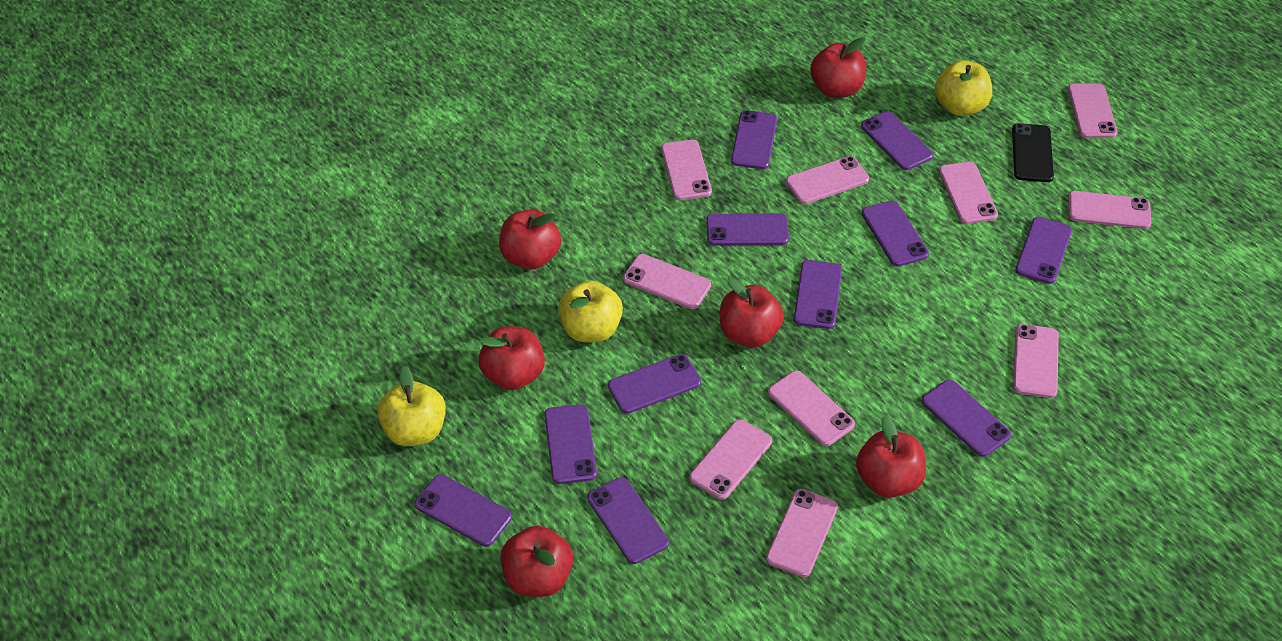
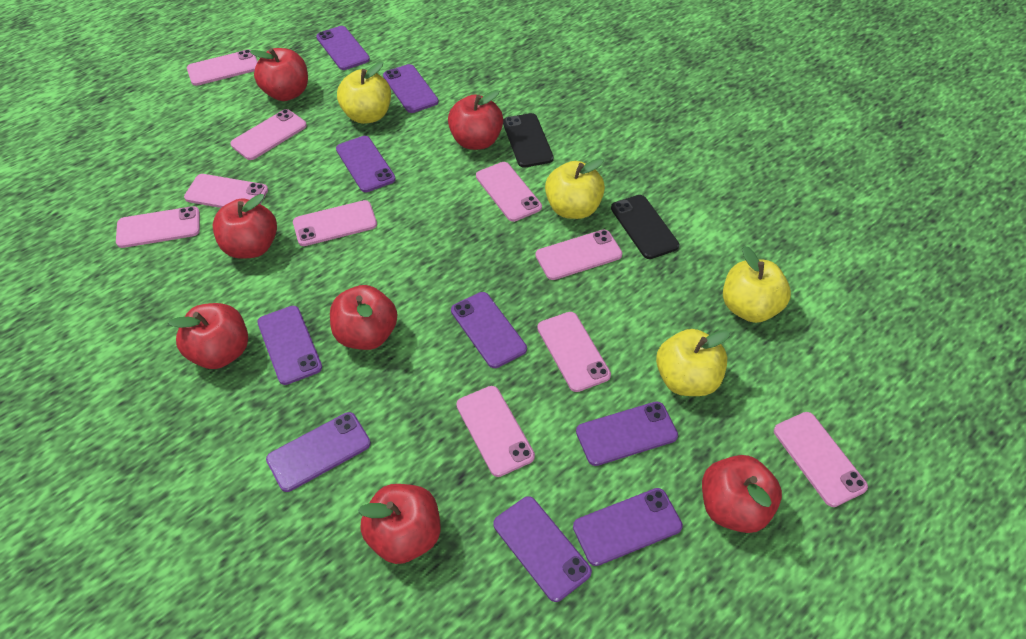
black phone: 1 -> 2
purple phone: 11 -> 9
red apple: 6 -> 7
yellow apple: 3 -> 4

